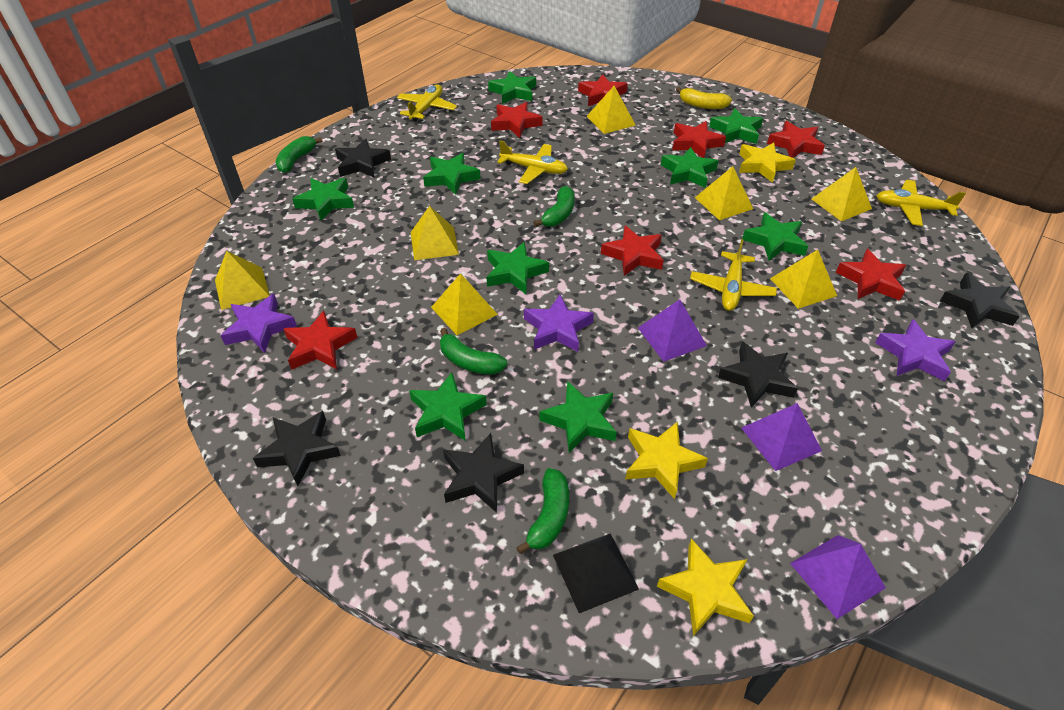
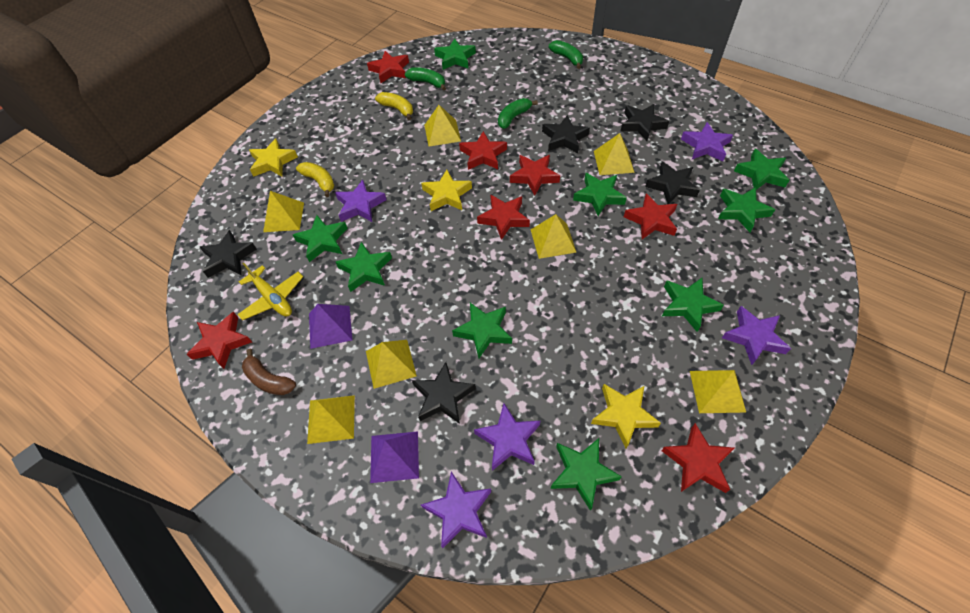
black pyramid: 1 -> 0
brown banana: 0 -> 1
green banana: 4 -> 3
purple pyramid: 3 -> 2
purple star: 3 -> 5
yellow banana: 1 -> 2
yellow plane: 4 -> 1

